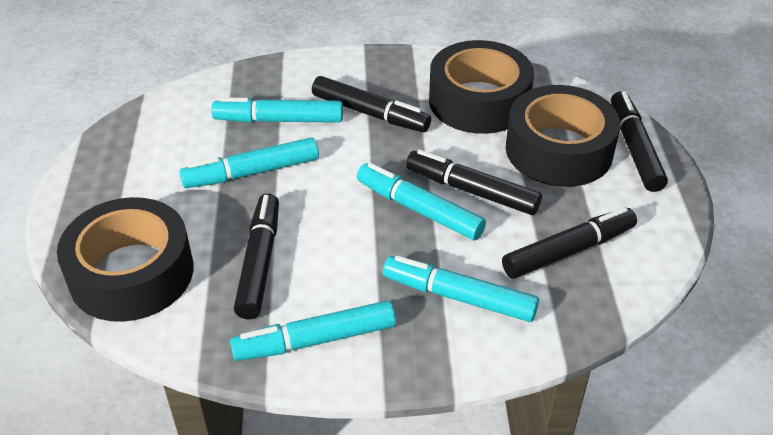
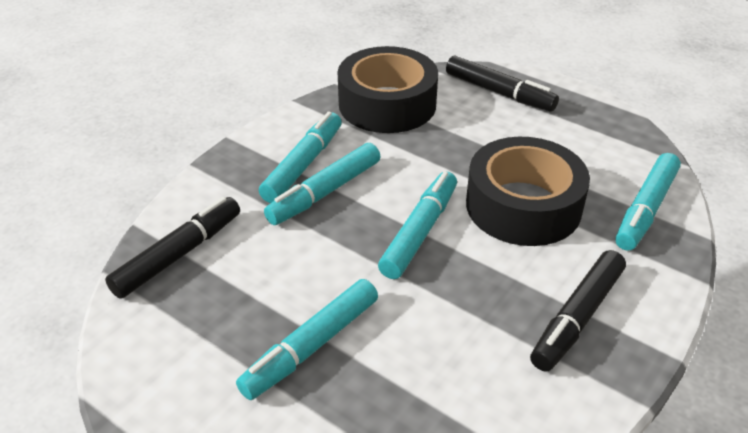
black marker: 5 -> 3
black tape: 3 -> 2

